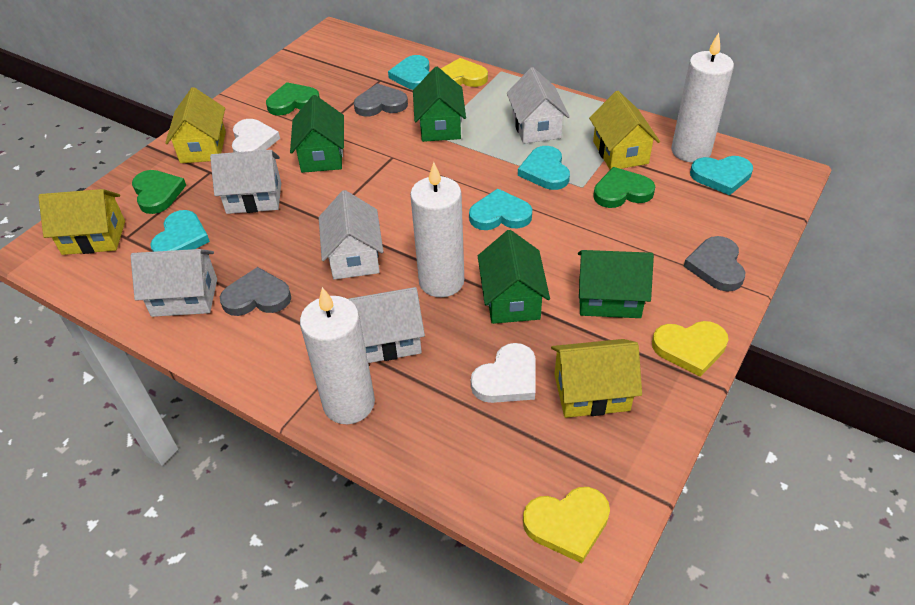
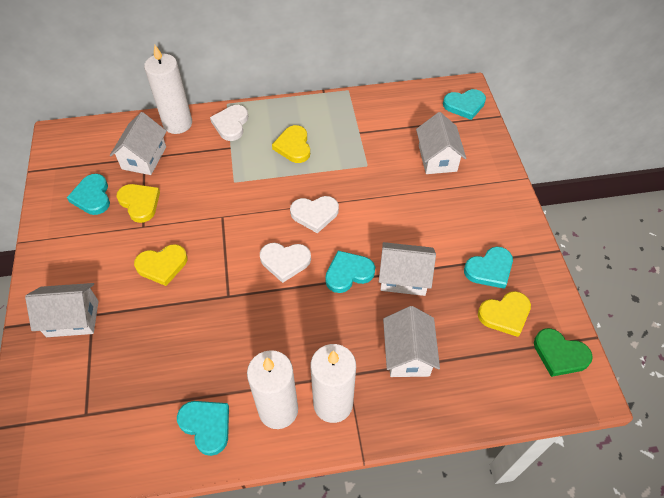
green heart: 3 -> 1
green house: 4 -> 0
grey heart: 3 -> 0
white heart: 2 -> 3
yellow heart: 3 -> 4
yellow house: 4 -> 0

